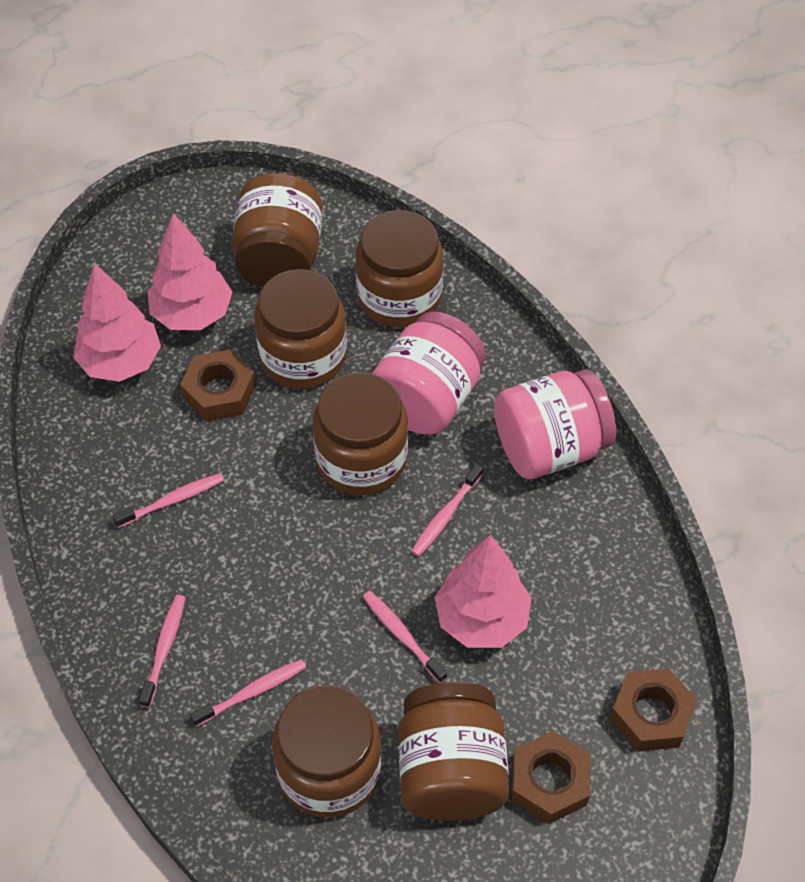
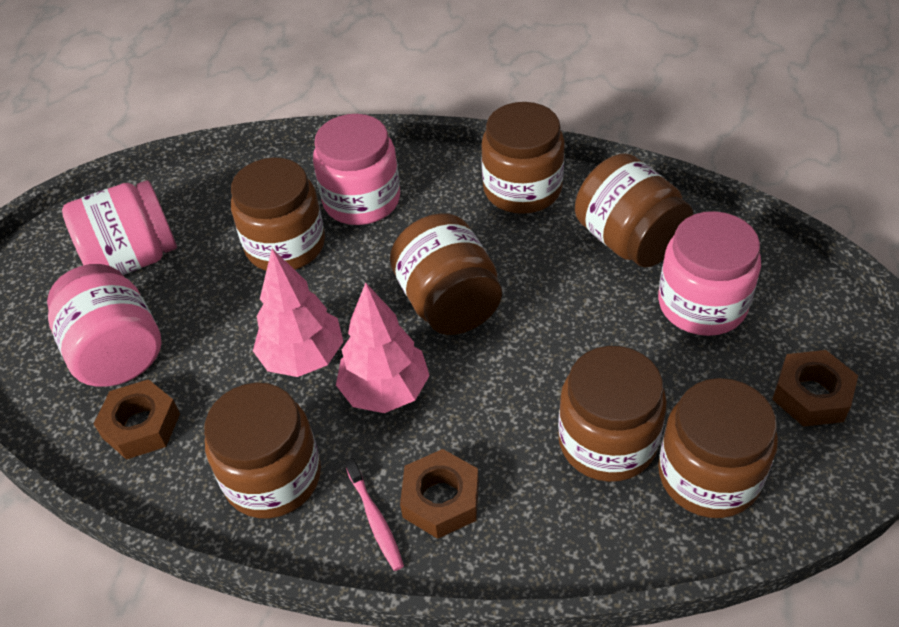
brown jar: 6 -> 7
pink jar: 2 -> 4
pink toothbrush: 5 -> 1
pink tree: 3 -> 2

